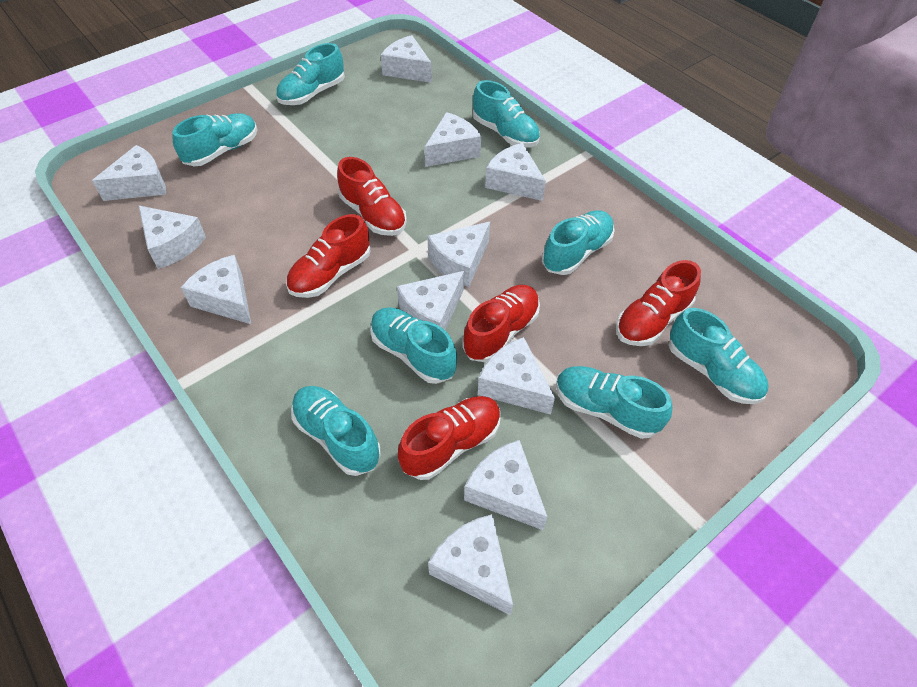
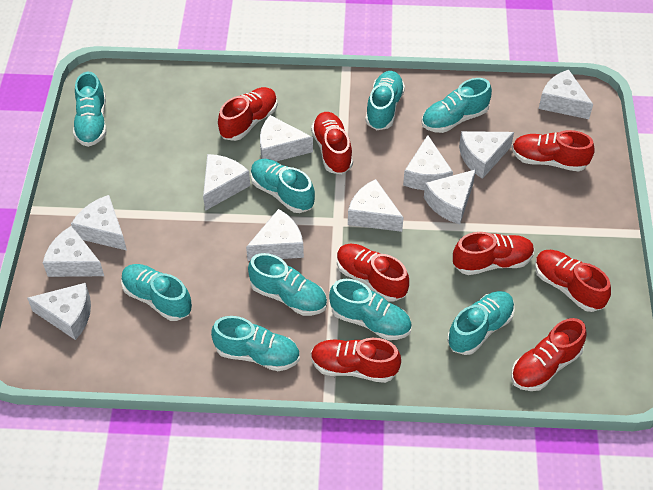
red shoe: 5 -> 8
turquoise shoe: 8 -> 9

